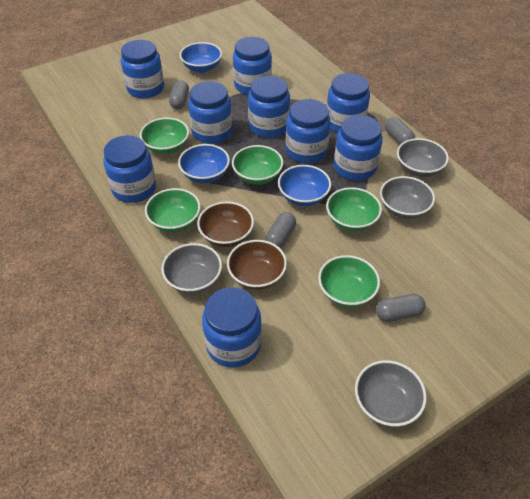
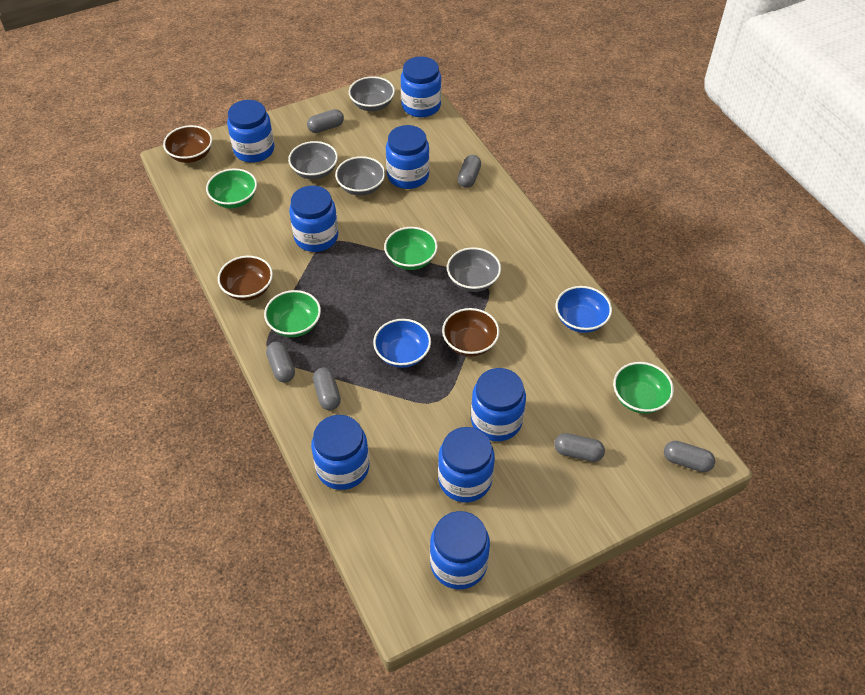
blue bowl: 3 -> 2
blue jar: 9 -> 8
brown bowl: 2 -> 3
green bowl: 5 -> 4
grey capsule: 4 -> 6

